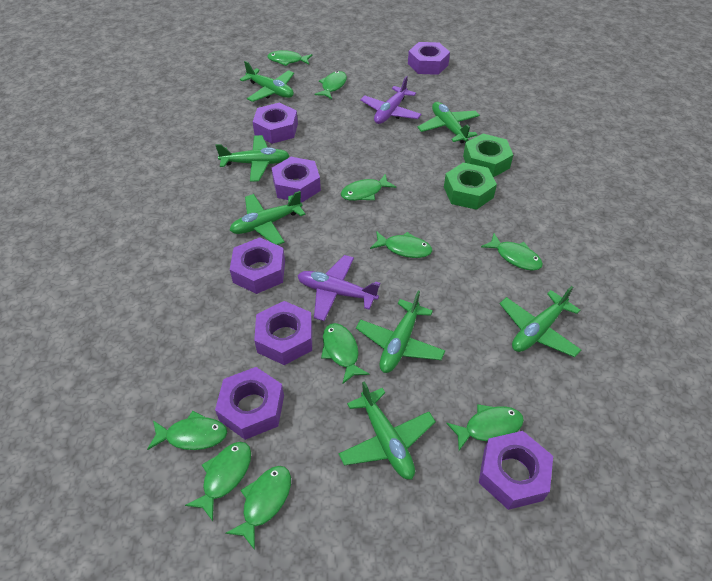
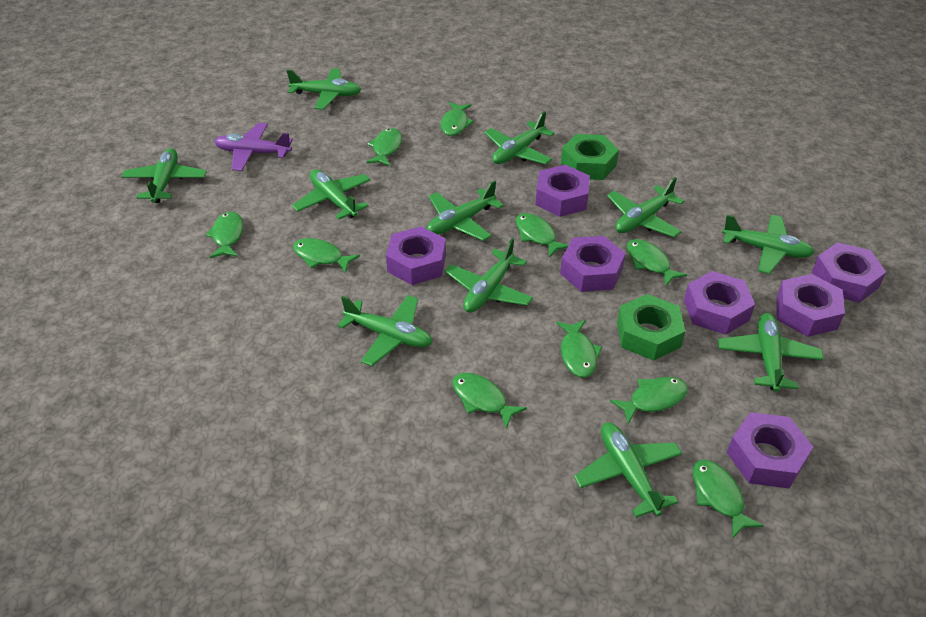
green plane: 7 -> 11
purple plane: 2 -> 1

